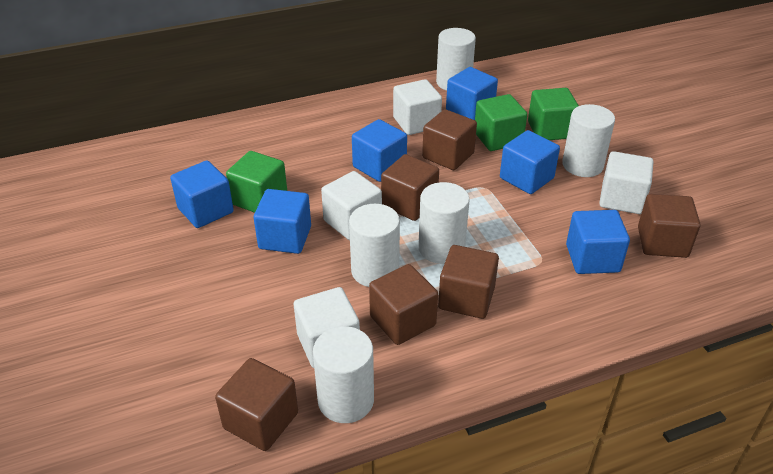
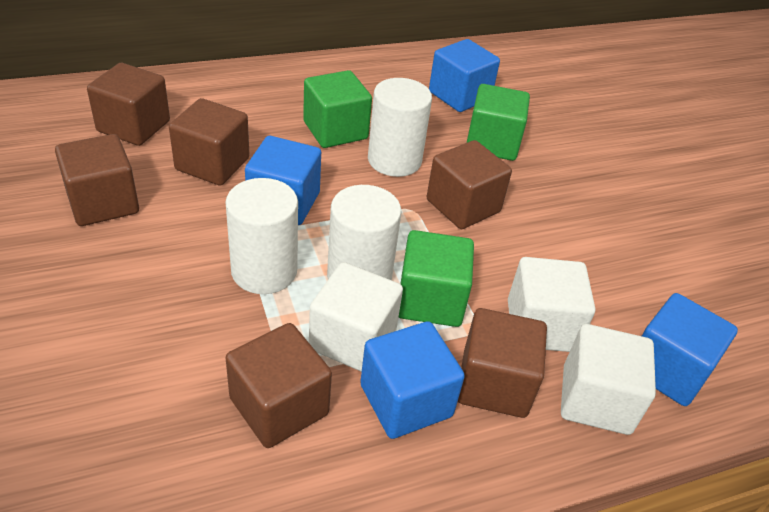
blue cube: 6 -> 4
white cube: 4 -> 3
white cylinder: 5 -> 3

